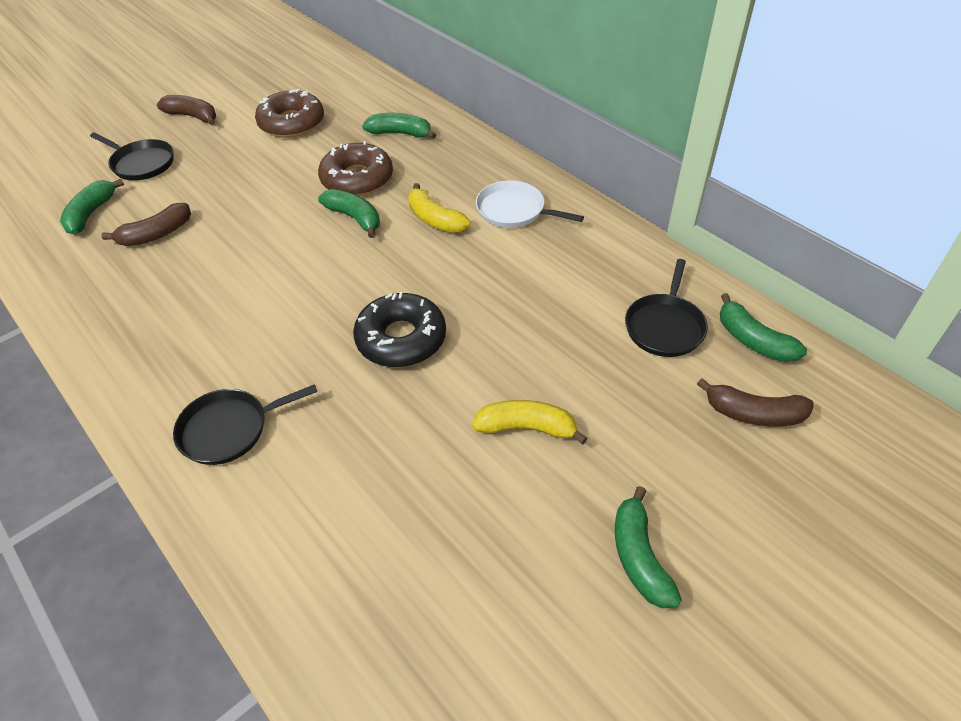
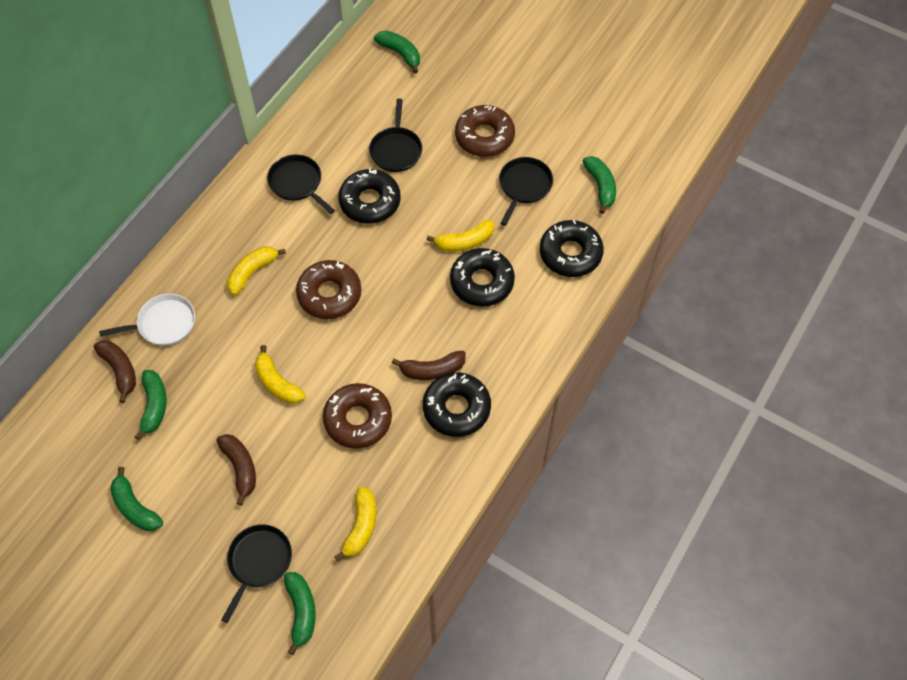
black donut: 1 -> 4
black pan: 3 -> 4
brown donut: 2 -> 3
yellow banana: 2 -> 4

